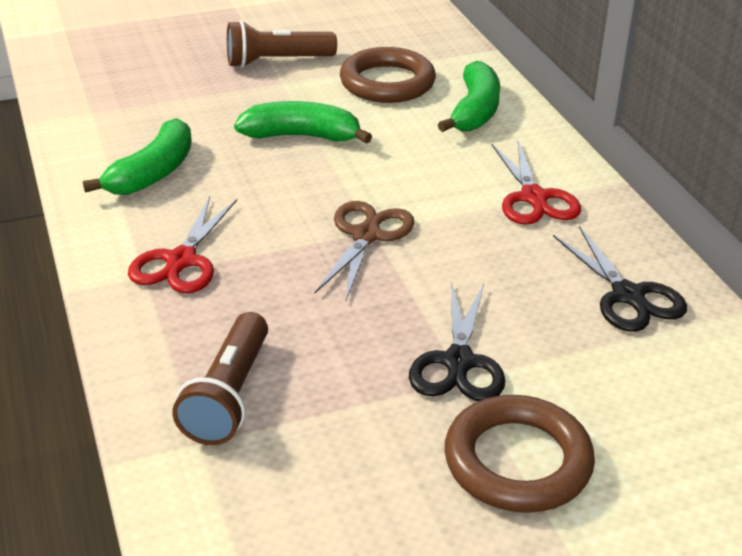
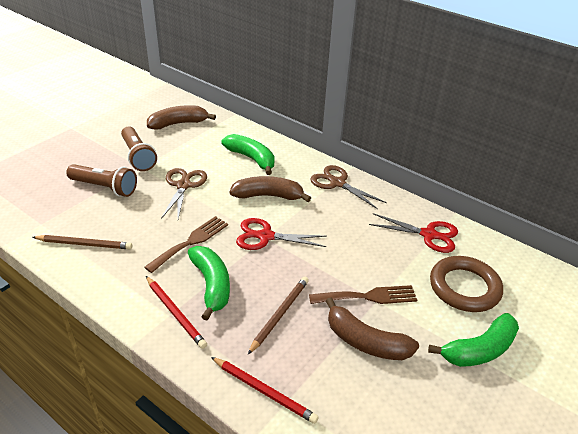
black scissors: 2 -> 0
brown banana: 0 -> 3
brown fork: 0 -> 2
brown pencil: 0 -> 2
brown ring: 2 -> 1
brown scissors: 1 -> 2
red pencil: 0 -> 2

